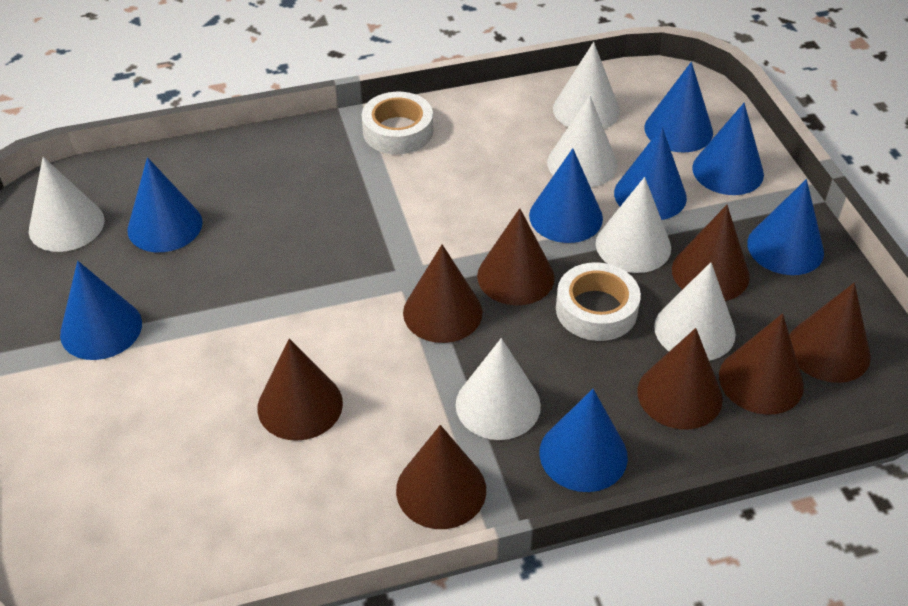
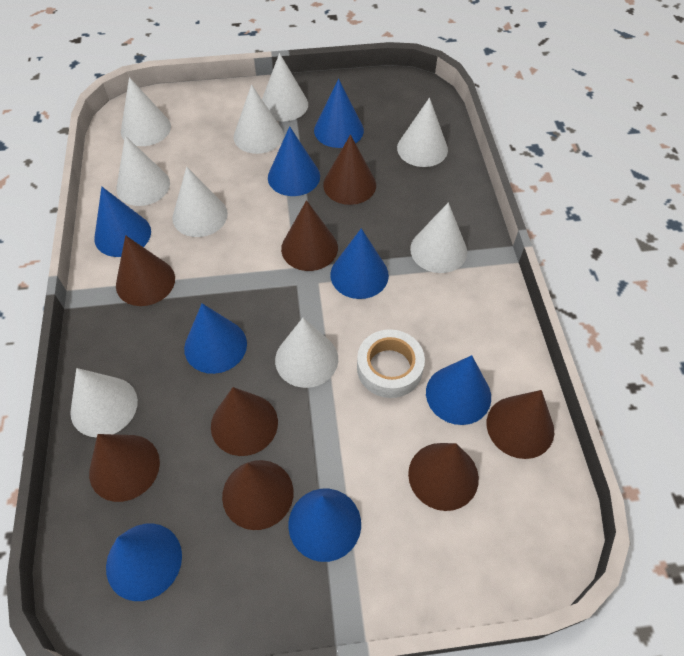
white cone: 6 -> 9
white tape: 2 -> 1

